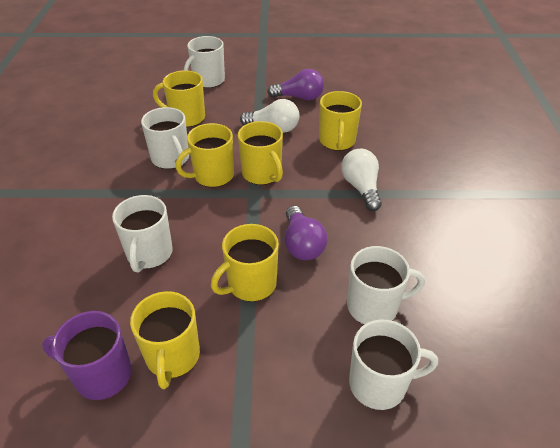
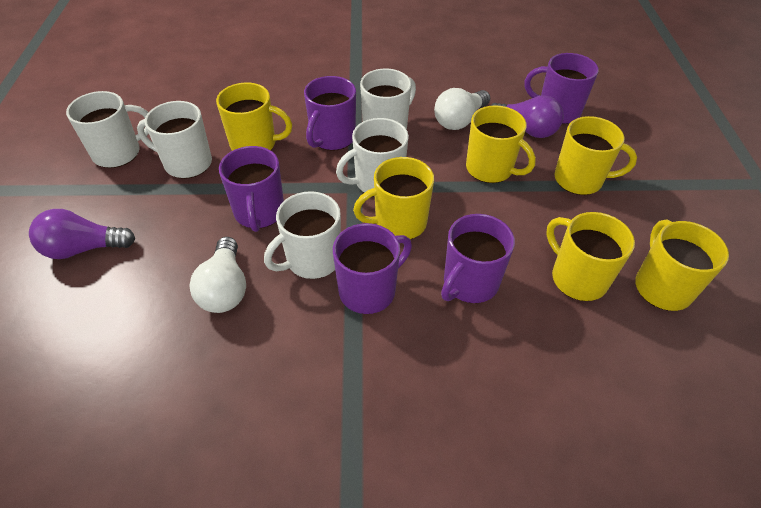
purple mug: 1 -> 5

